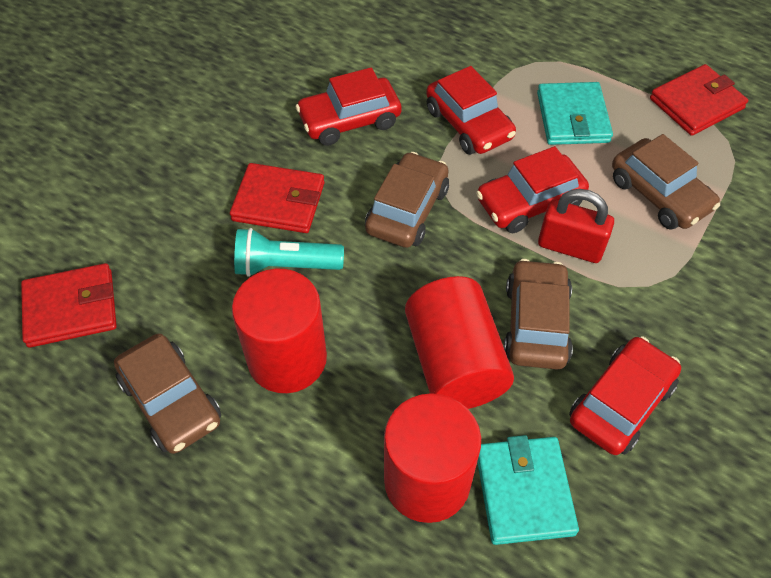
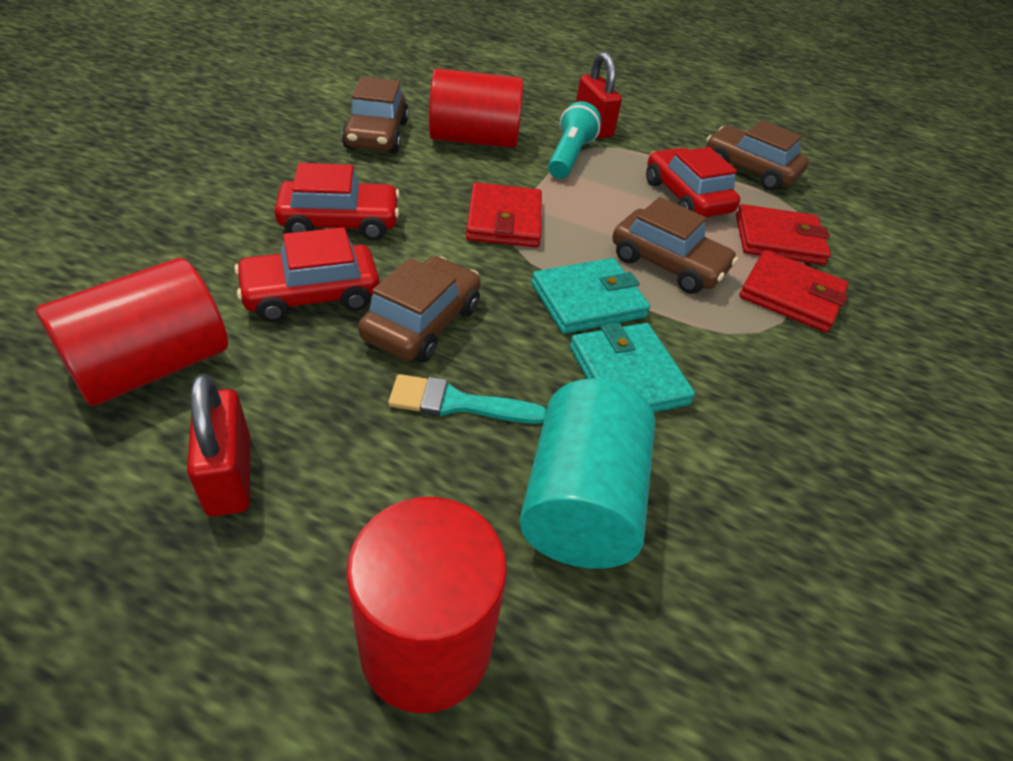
red car: 4 -> 3
red padlock: 1 -> 2
turquoise brush: 0 -> 1
turquoise cylinder: 0 -> 1

